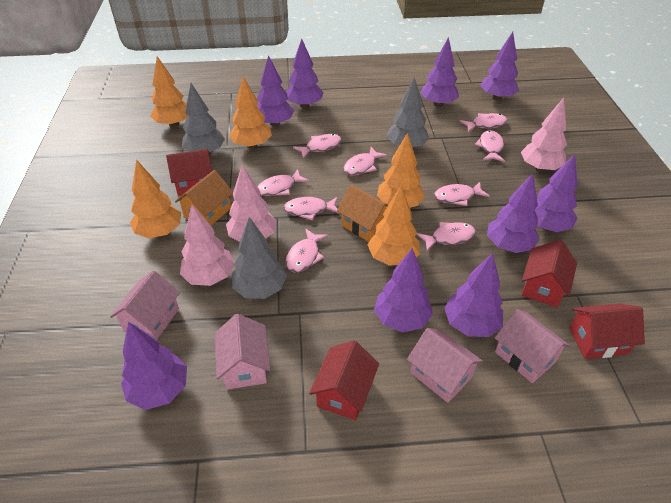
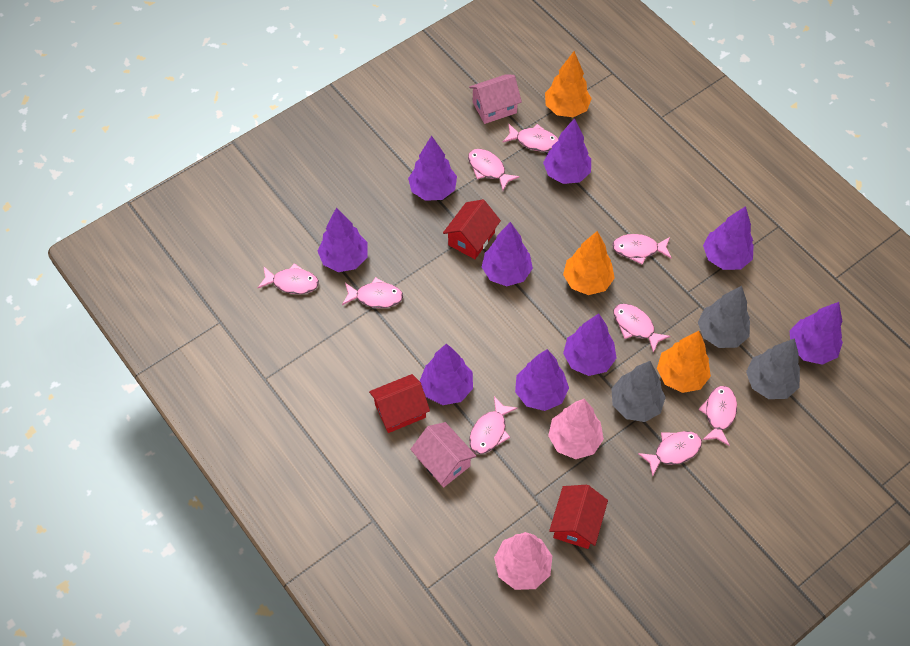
orange house: 2 -> 0
orange tree: 5 -> 3
pink house: 4 -> 2
pink tree: 3 -> 2
red house: 4 -> 3

